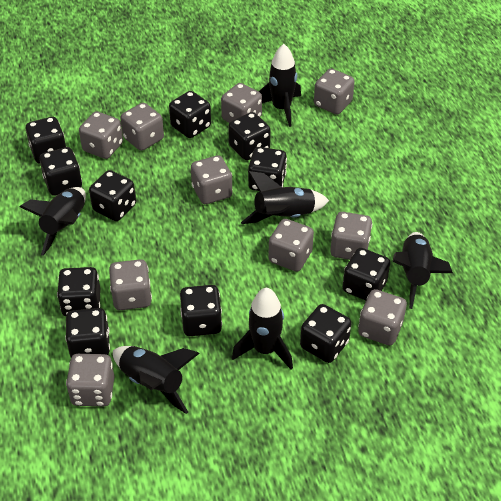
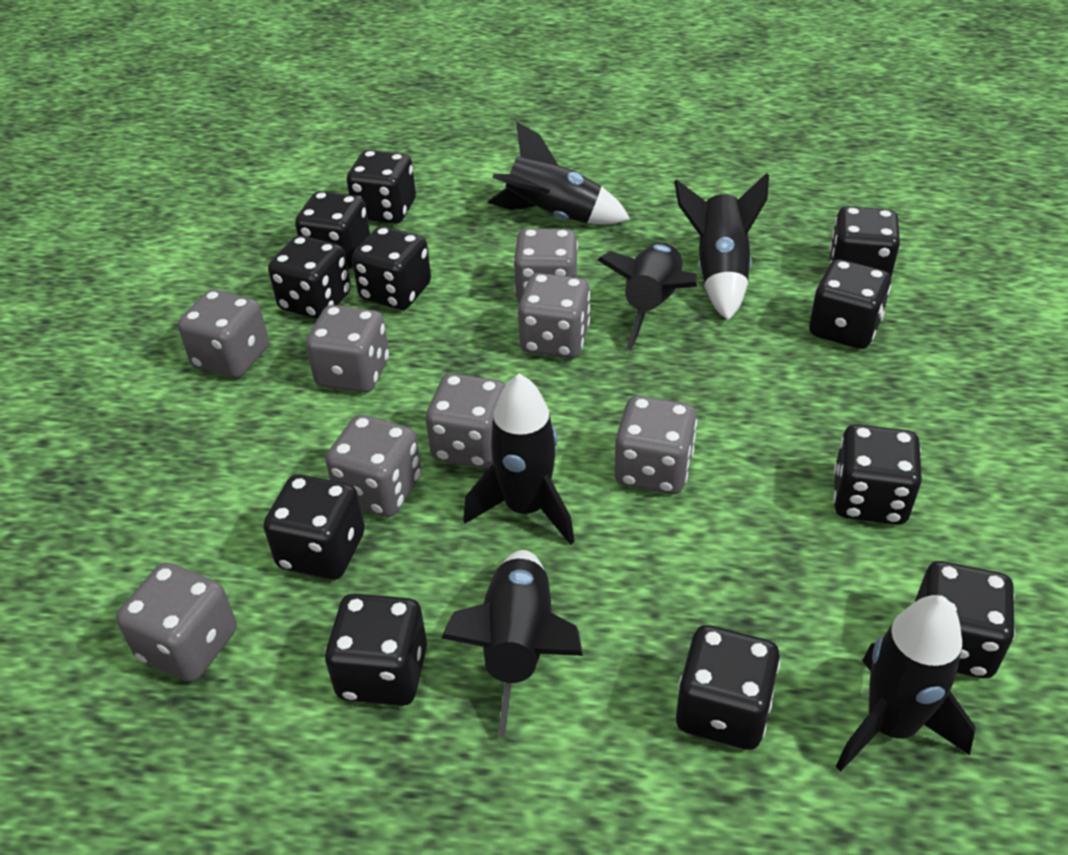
grey dice: 10 -> 8

